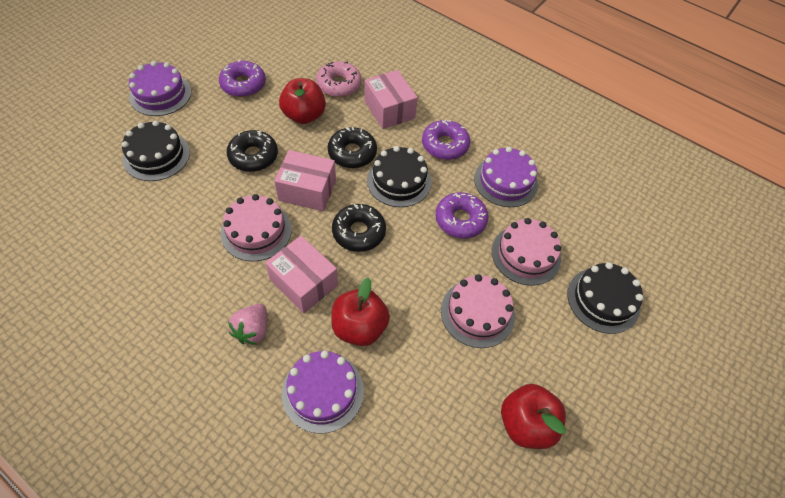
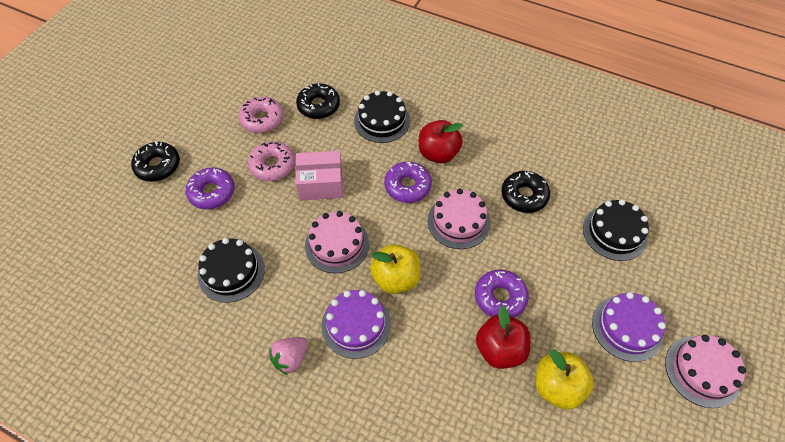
pink box: 3 -> 1
pink donut: 1 -> 2
purple cake: 3 -> 2
red apple: 3 -> 2
yellow apple: 0 -> 2

